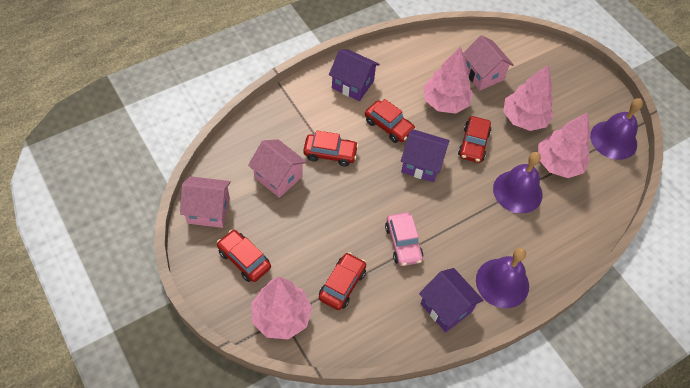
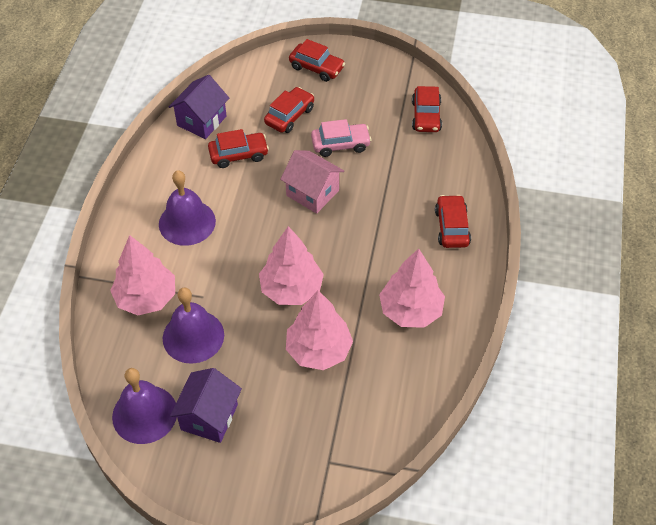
pink house: 3 -> 1
purple house: 3 -> 2

